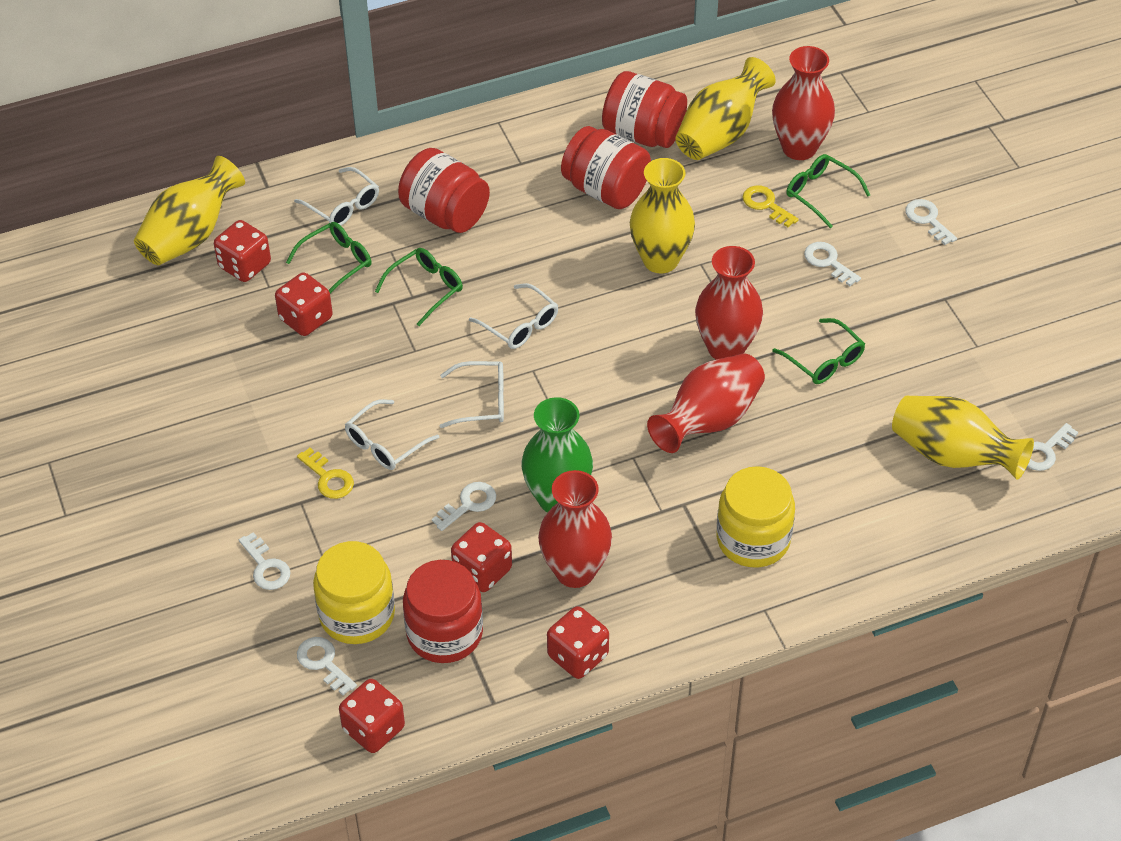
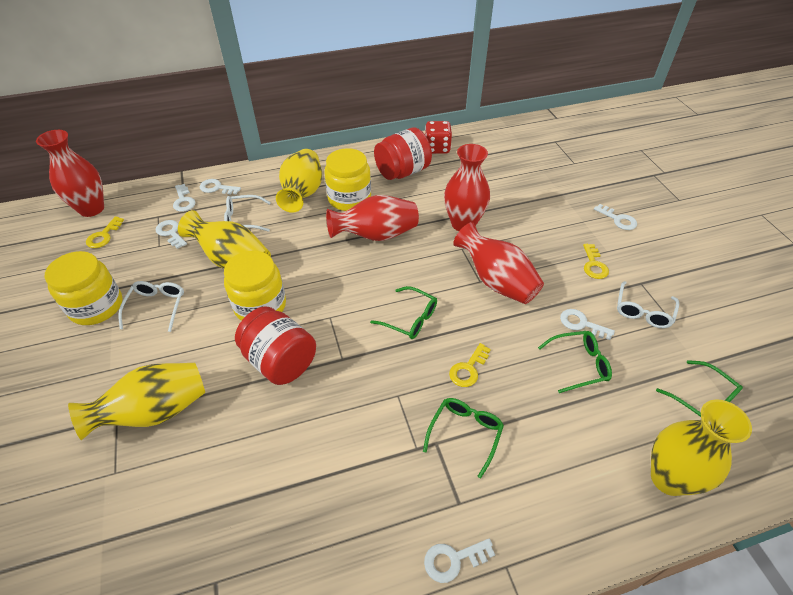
green vase: 1 -> 0
red dice: 5 -> 1
red jar: 4 -> 2
white glasses: 4 -> 3
yellow jar: 2 -> 3
yellow key: 2 -> 3

